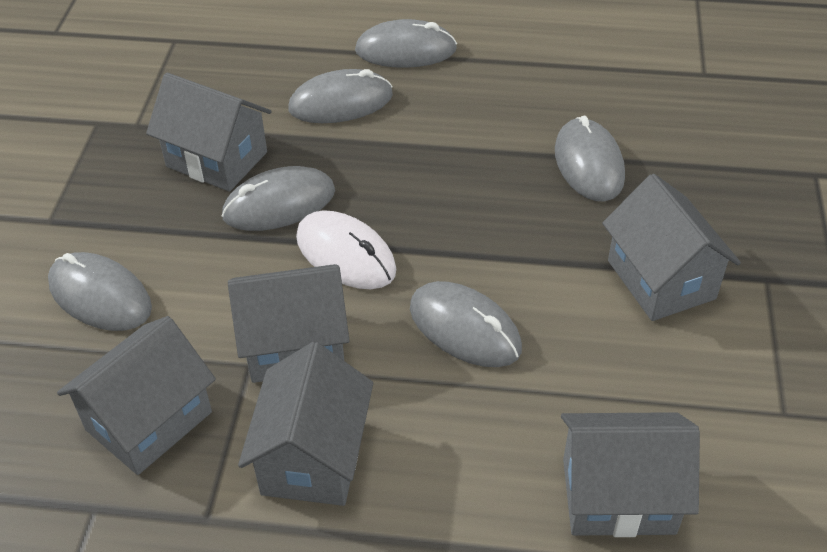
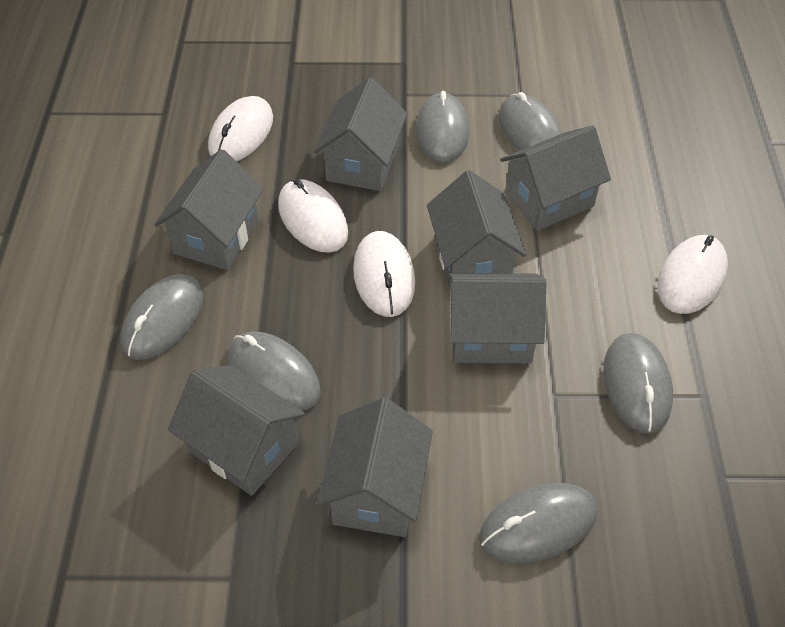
grey house: 6 -> 7
white mouse: 1 -> 4

